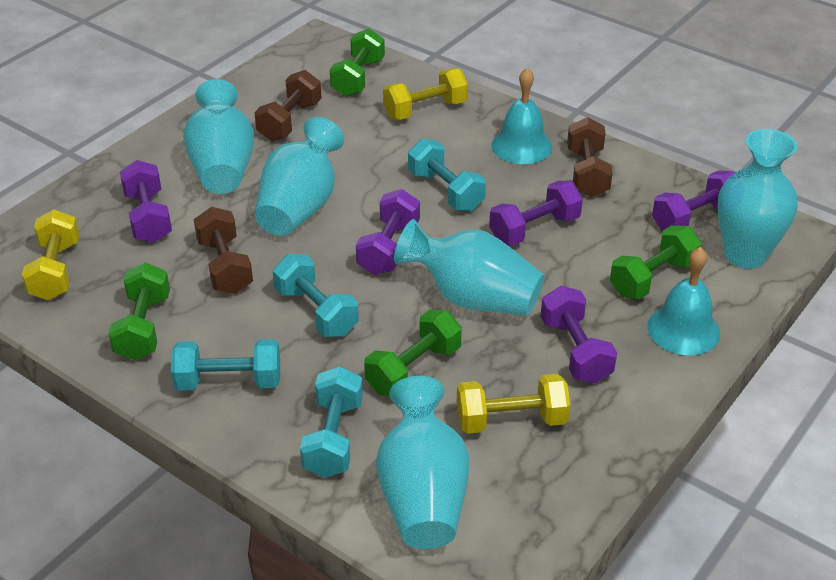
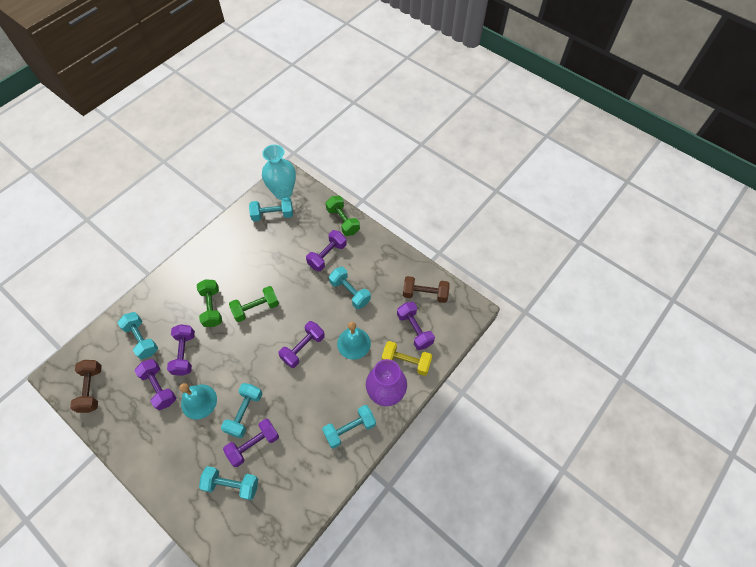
brown dumbbell: 3 -> 2
green dumbbell: 4 -> 3
purple dumbbell: 5 -> 6
purple vase: 0 -> 1
turquoise dumbbell: 4 -> 6
turquoise vase: 5 -> 1
yellow dumbbell: 3 -> 1

